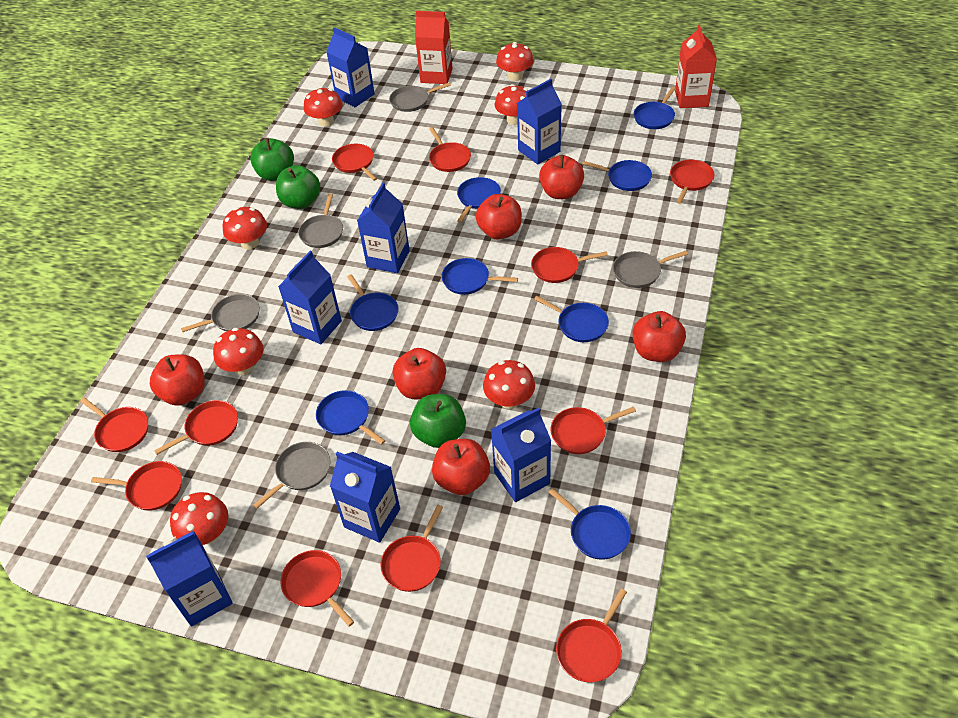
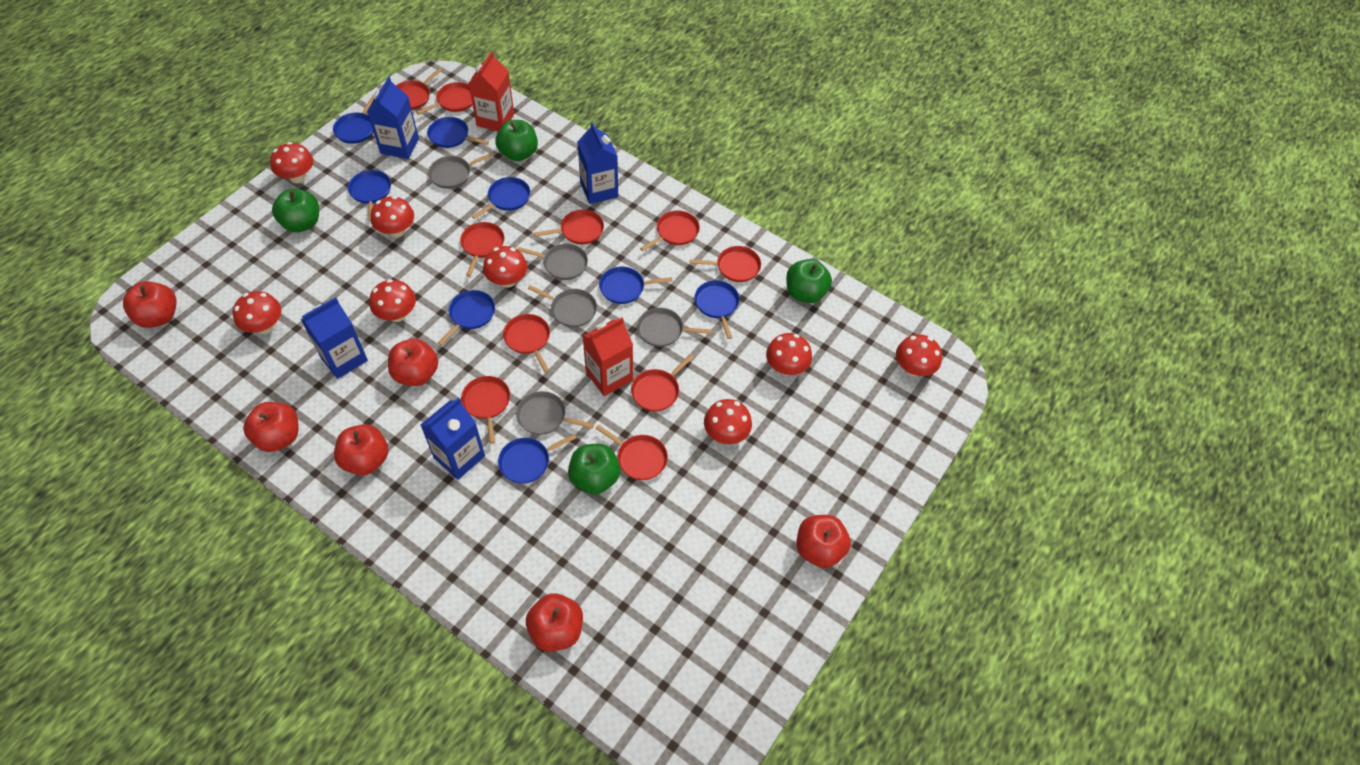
blue carton: 7 -> 4
green apple: 3 -> 4
red mushroom: 7 -> 8
red pan: 11 -> 10

